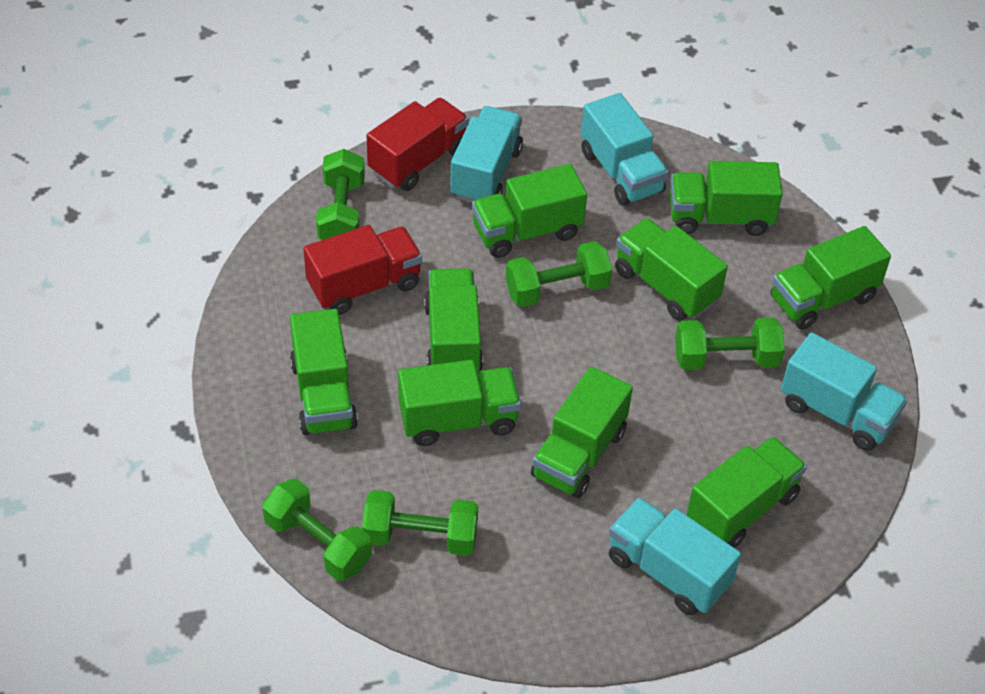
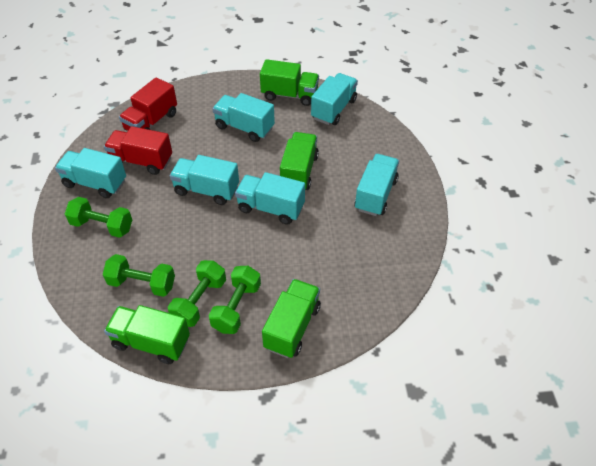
green dumbbell: 5 -> 4
green truck: 9 -> 4
turquoise truck: 4 -> 6

